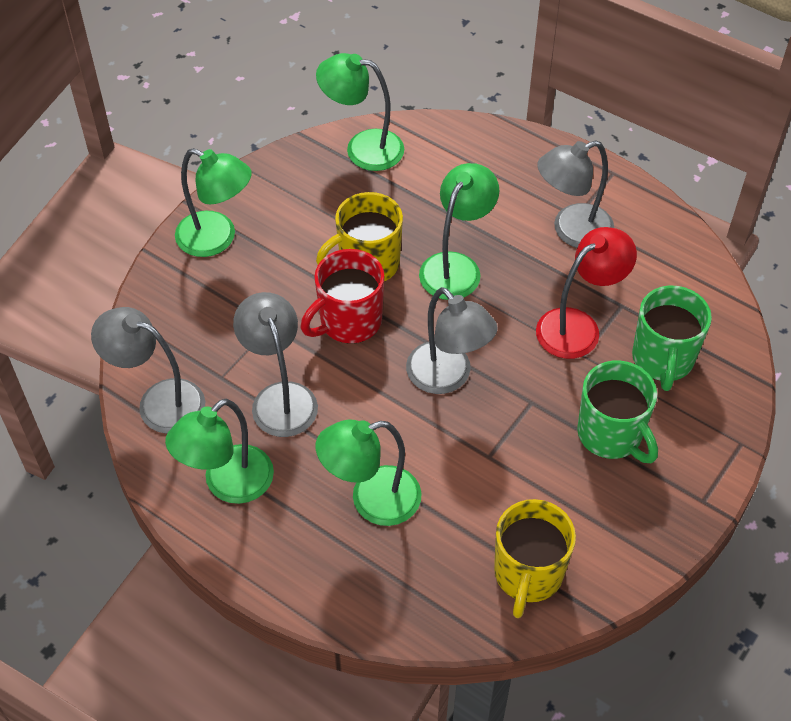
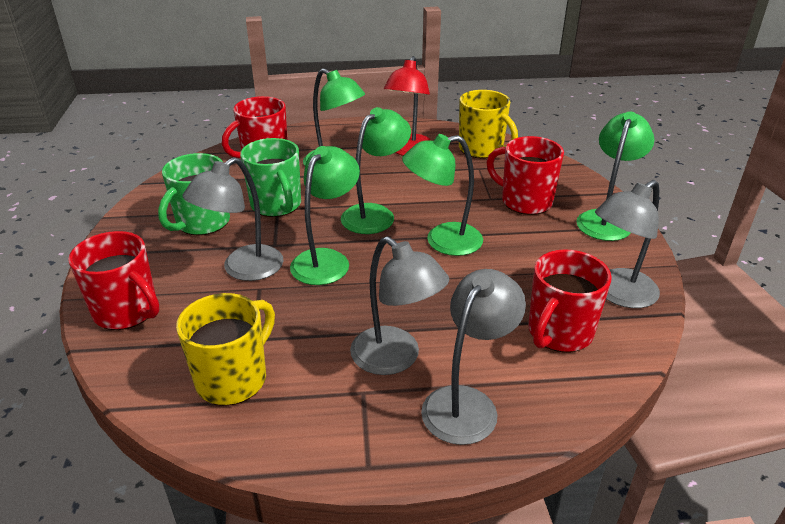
red mug: 1 -> 4

